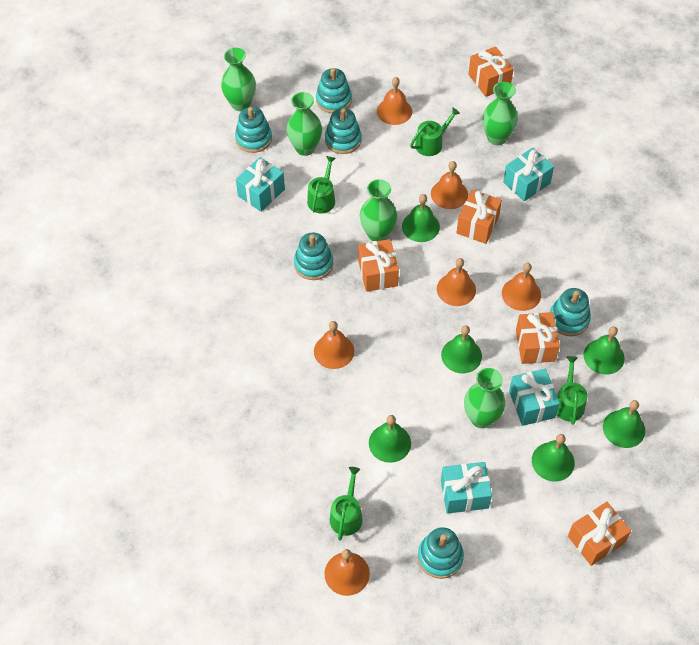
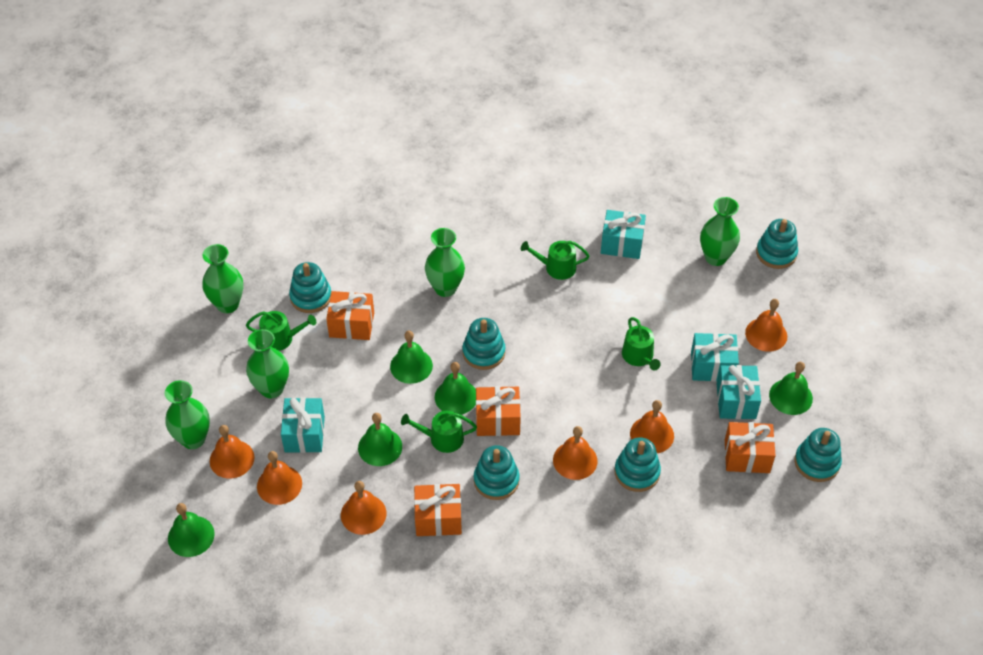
green bell: 6 -> 5
orange gift: 5 -> 4

